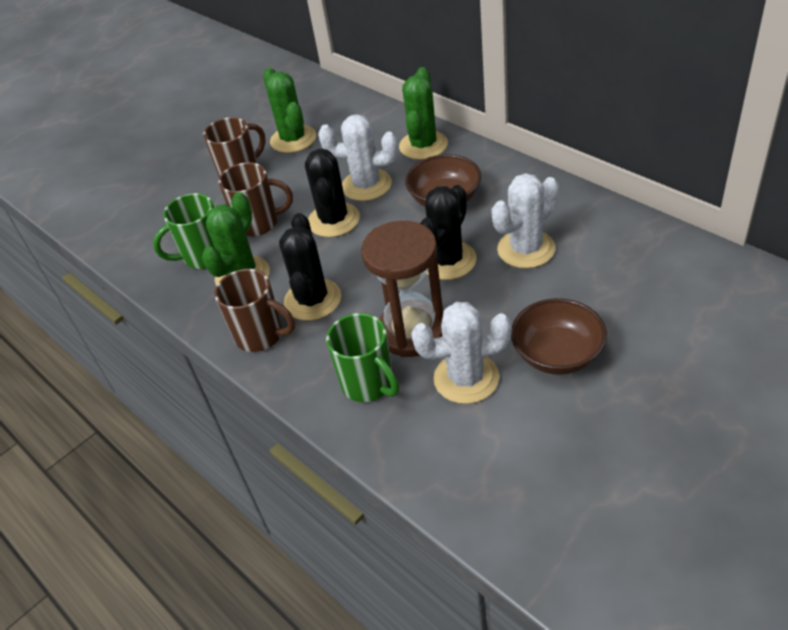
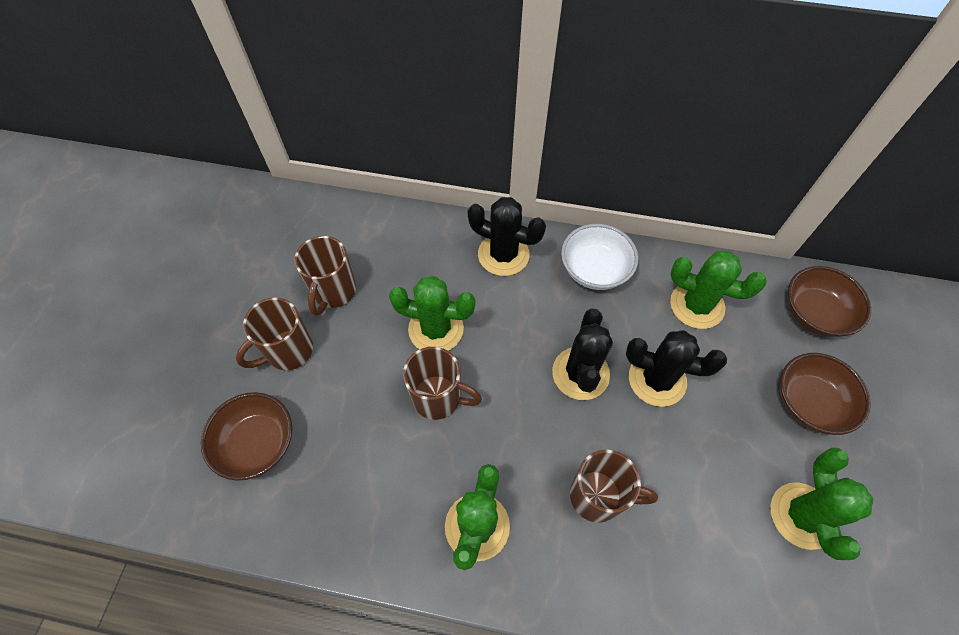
brown bowl: 2 -> 3
brown hourglass: 1 -> 0
brown mug: 3 -> 4
green cactus: 3 -> 4
green mug: 2 -> 0
white bowl: 0 -> 1
white cactus: 3 -> 0

